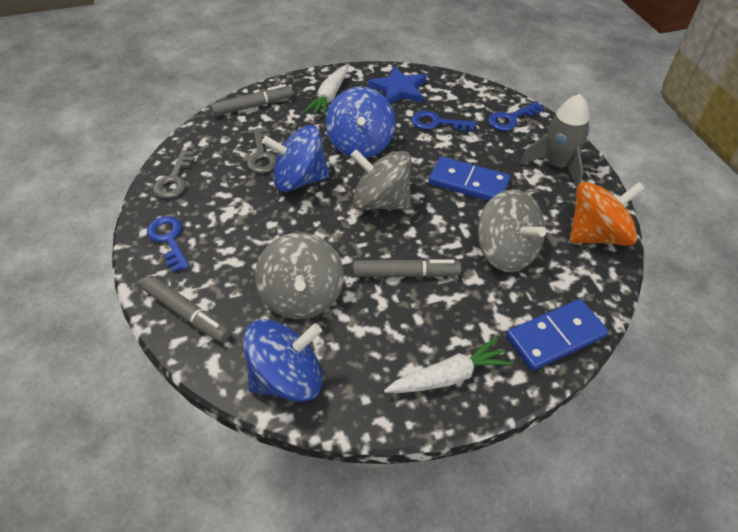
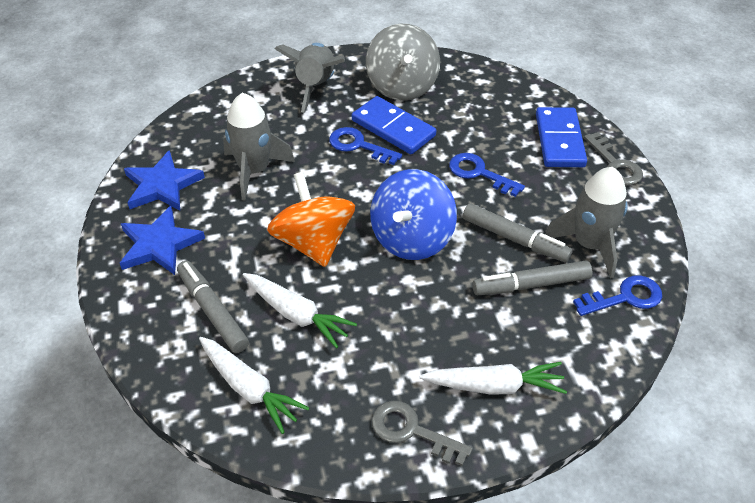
blue spinning top: 3 -> 1
blue star: 1 -> 2
grey rocket: 1 -> 3
grey spinning top: 3 -> 1
white carrot: 2 -> 3

